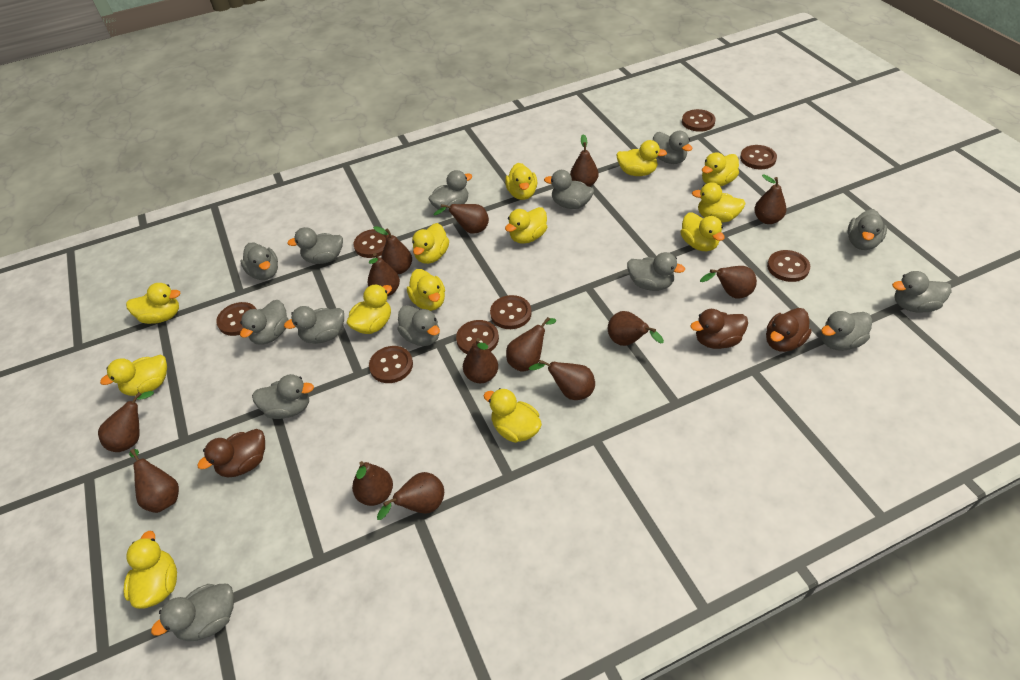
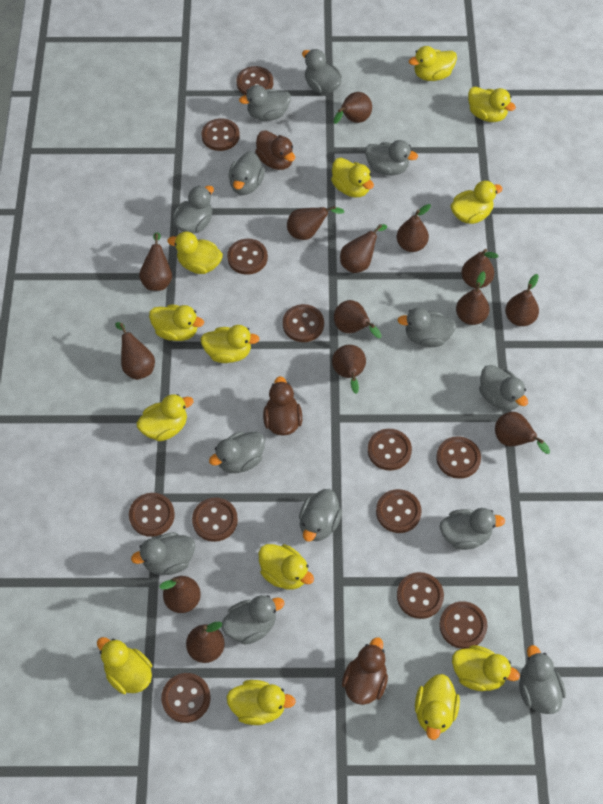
brown button: 8 -> 12
grey duck: 14 -> 13

